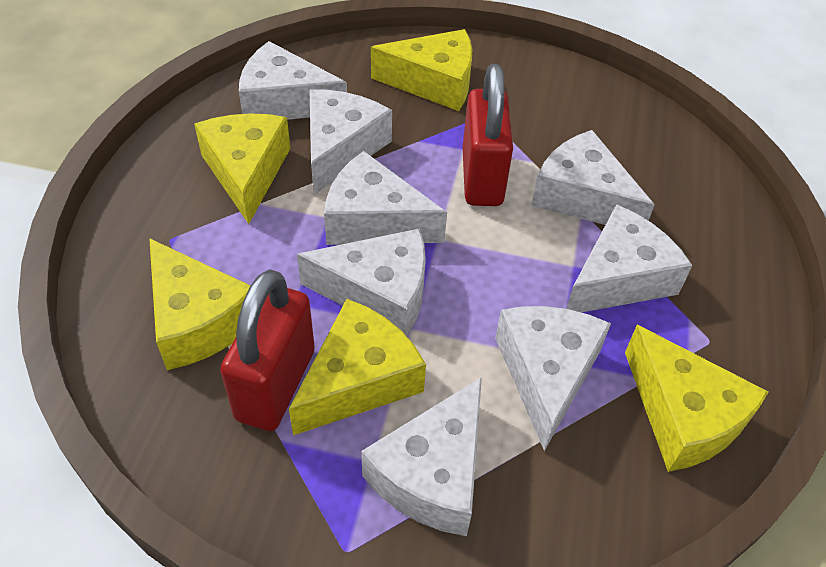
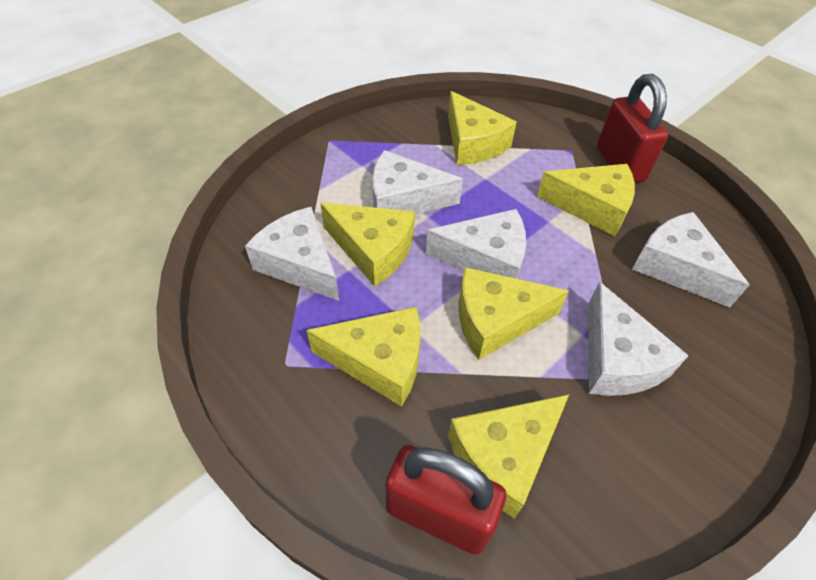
white cheese: 8 -> 5
yellow cheese: 5 -> 6

